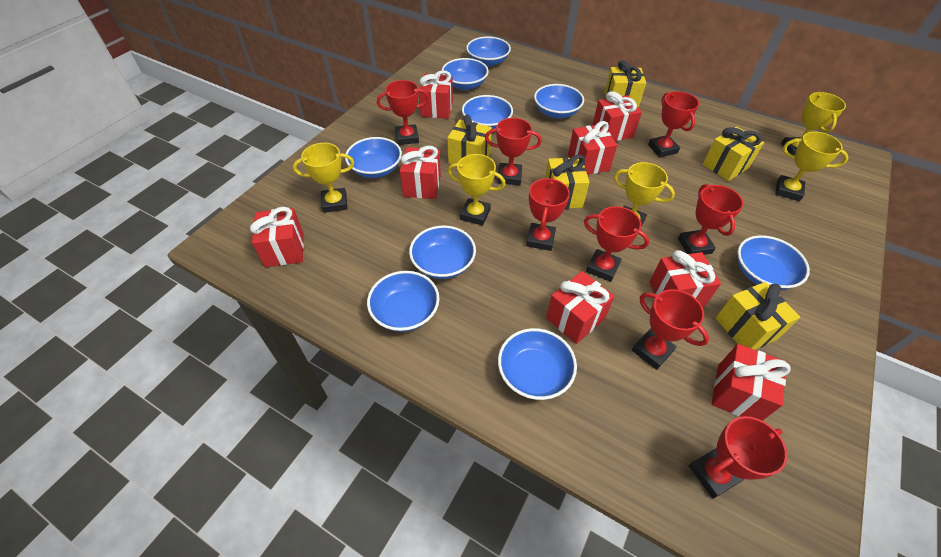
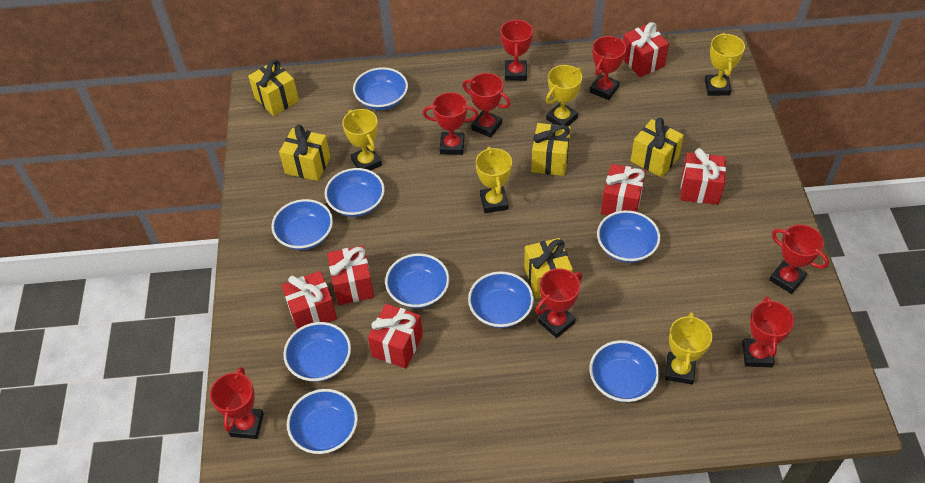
red gift: 8 -> 6

